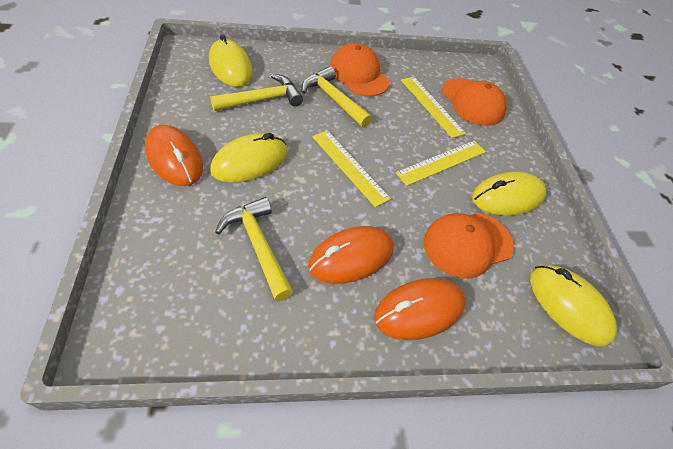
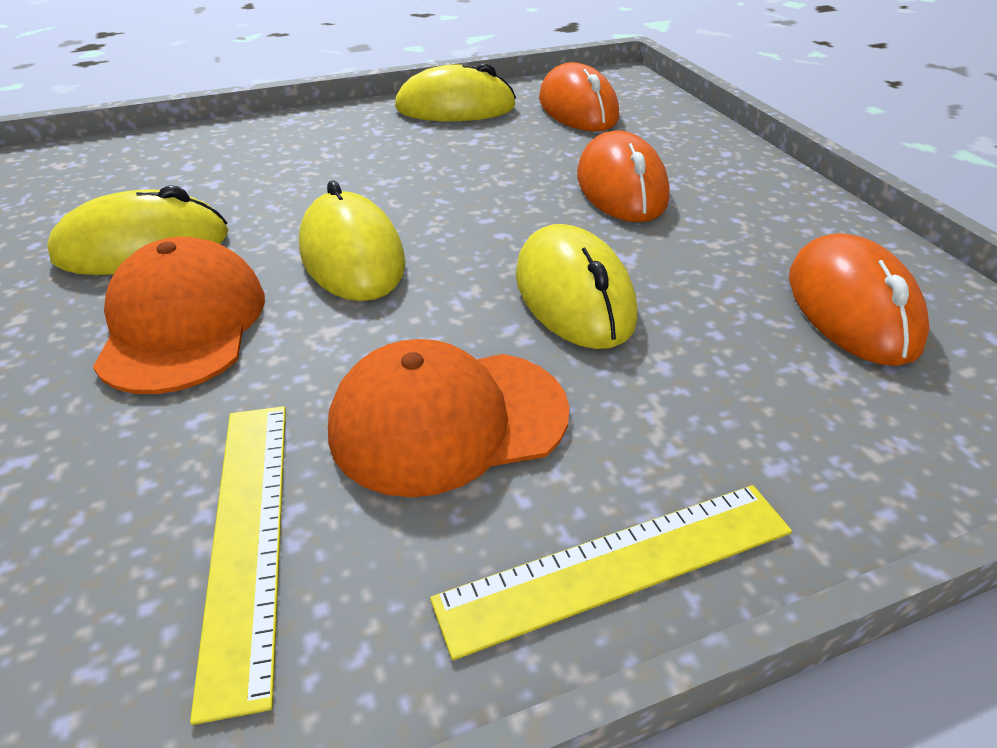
orange cap: 3 -> 2
yellow hammer: 3 -> 0
yellow ruler: 3 -> 2

